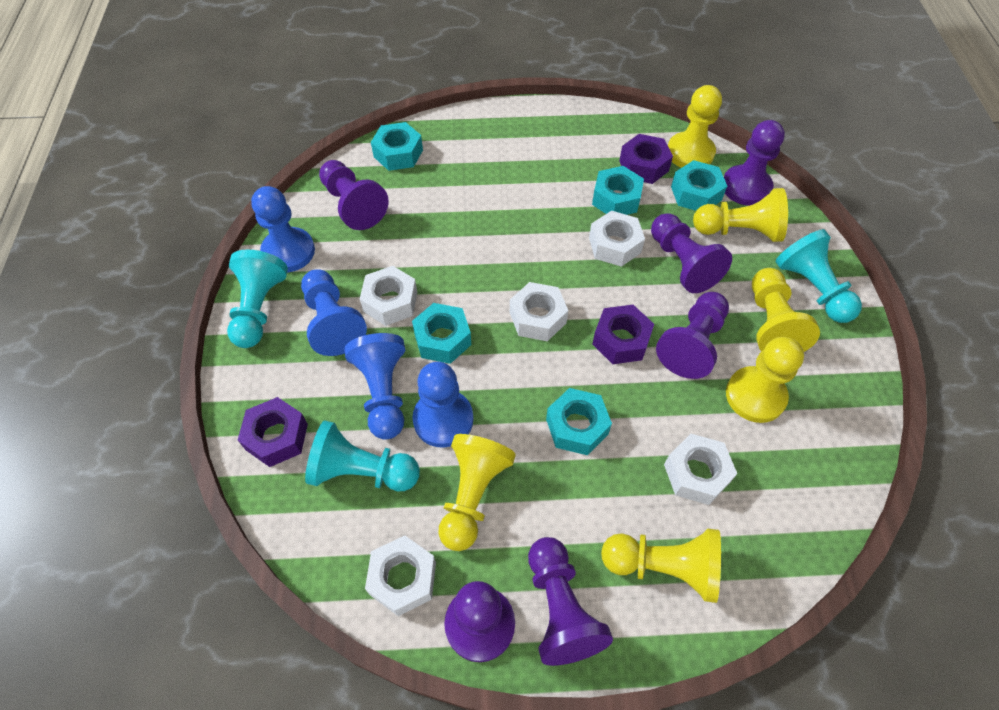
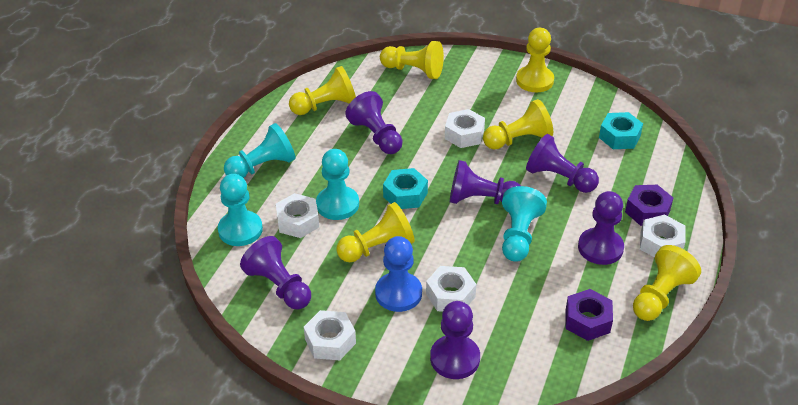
blue pawn: 4 -> 1
purple nut: 3 -> 2
turquoise nut: 5 -> 2
turquoise pawn: 3 -> 4

